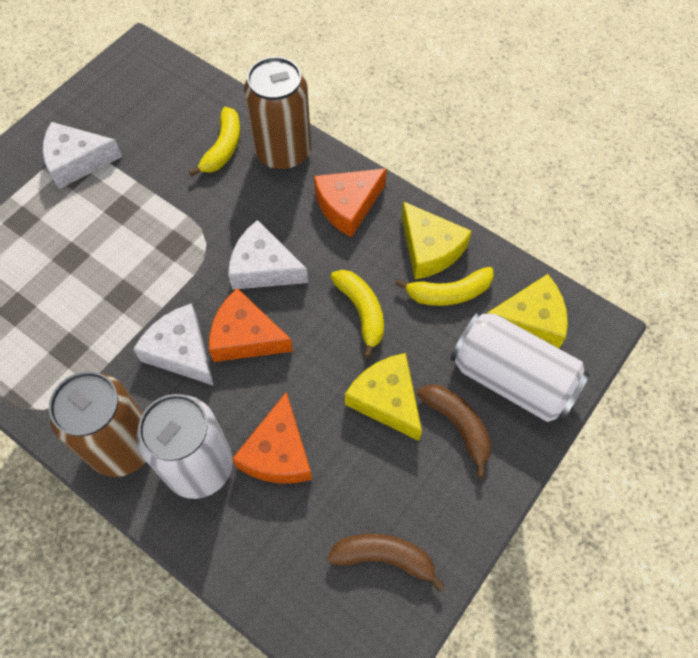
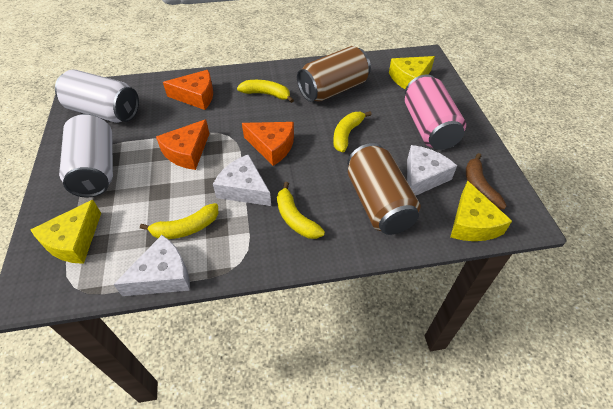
brown banana: 2 -> 1
pink can: 0 -> 1
yellow banana: 3 -> 4

